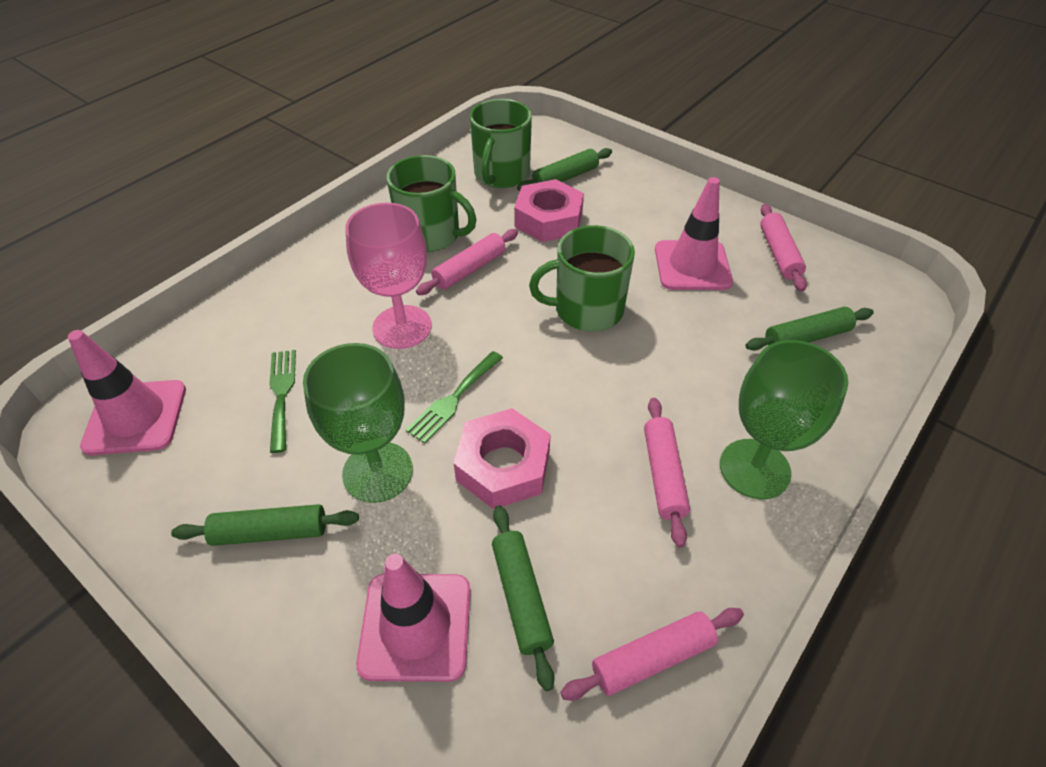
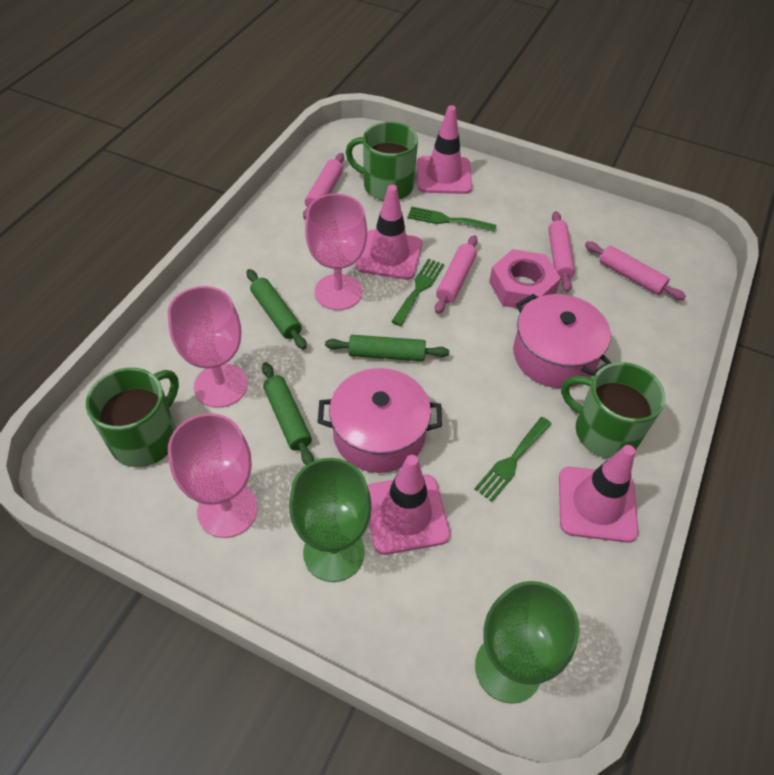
green fork: 2 -> 3
green rolling pin: 4 -> 3
pink goblet: 1 -> 3
pink nut: 2 -> 1
pink pot: 0 -> 2
pink traffic cone: 3 -> 4

